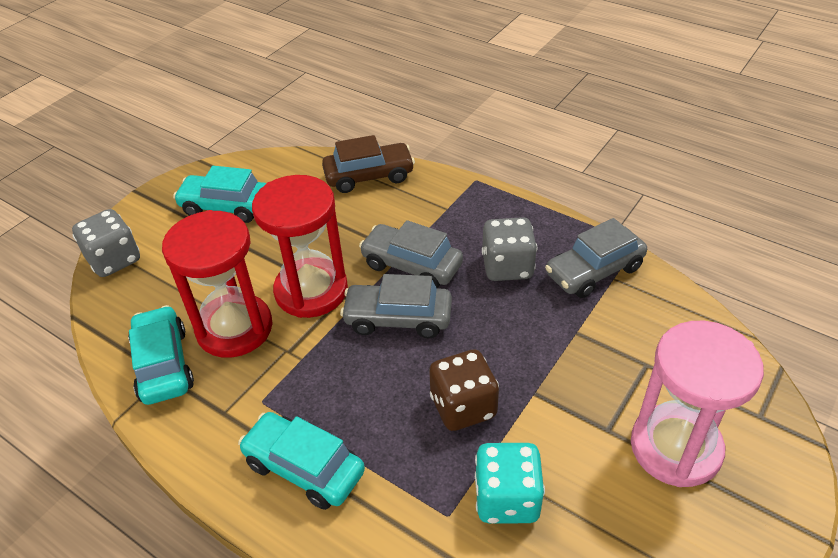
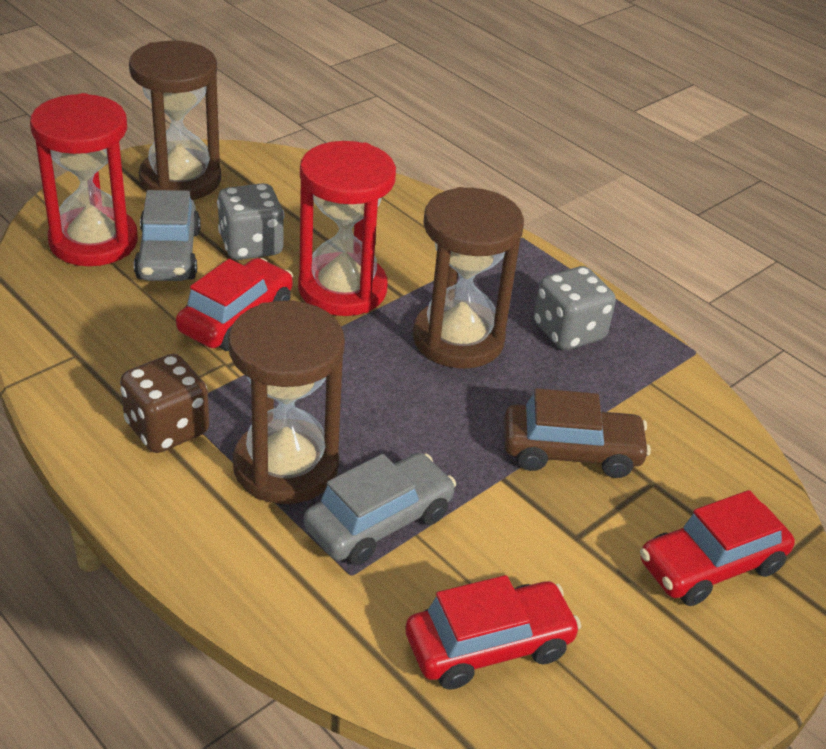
brown hourglass: 0 -> 3
grey car: 3 -> 2
pink hourglass: 1 -> 0
red car: 0 -> 3
turquoise car: 3 -> 0
turquoise dice: 1 -> 0

